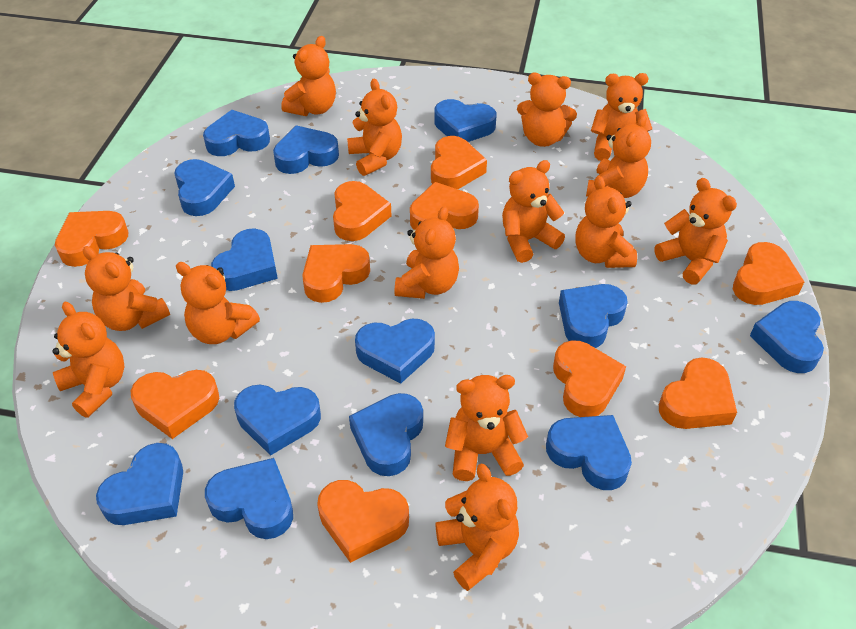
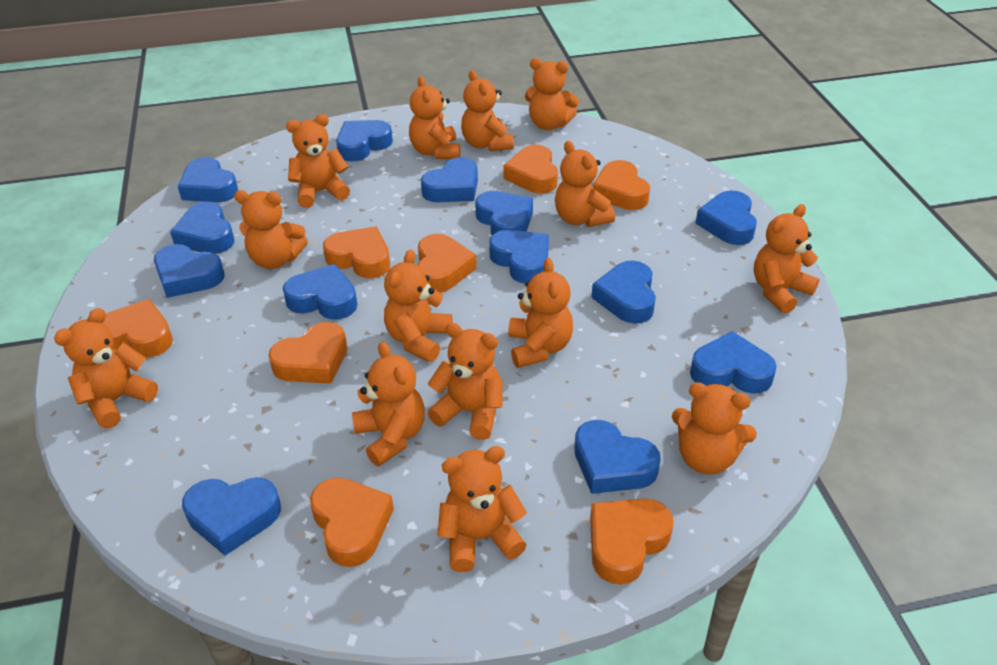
orange heart: 10 -> 8

